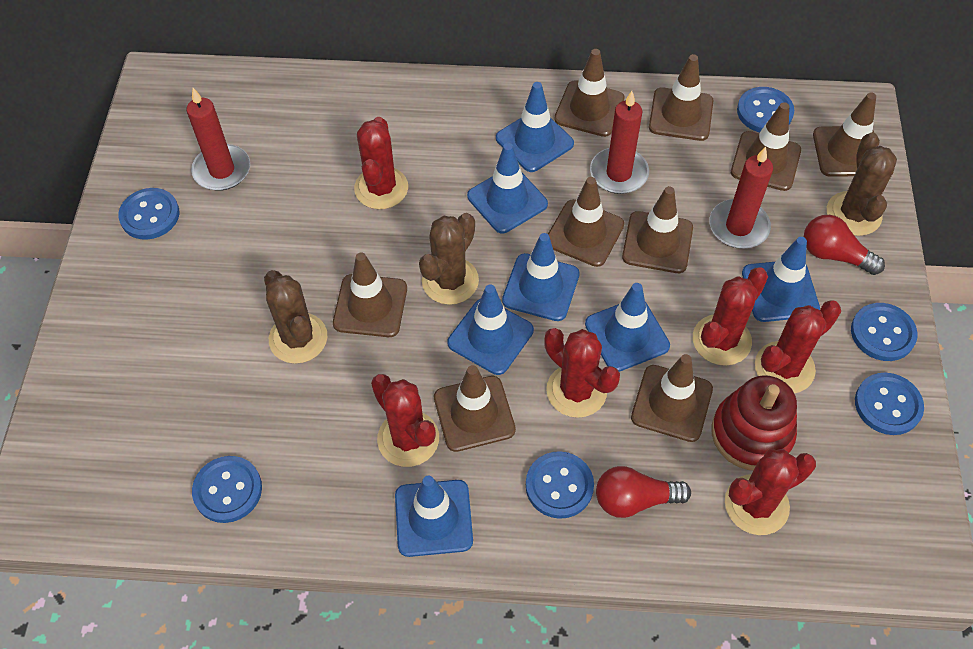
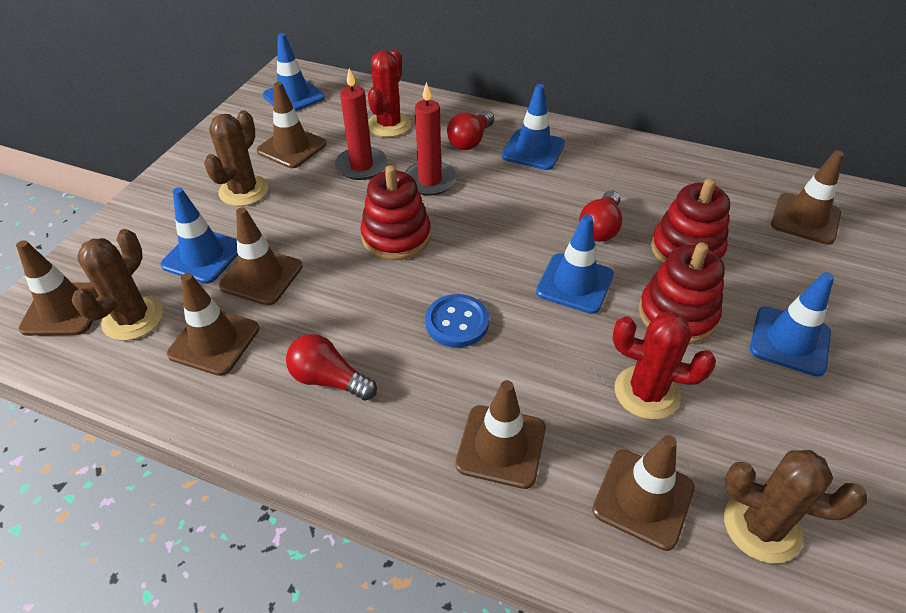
blue button: 6 -> 1
blue traffic cone: 7 -> 5
brown traffic cone: 9 -> 7
red cactus: 6 -> 2
red candle: 3 -> 2
red light bulb: 2 -> 3
red stacking toy: 1 -> 3

